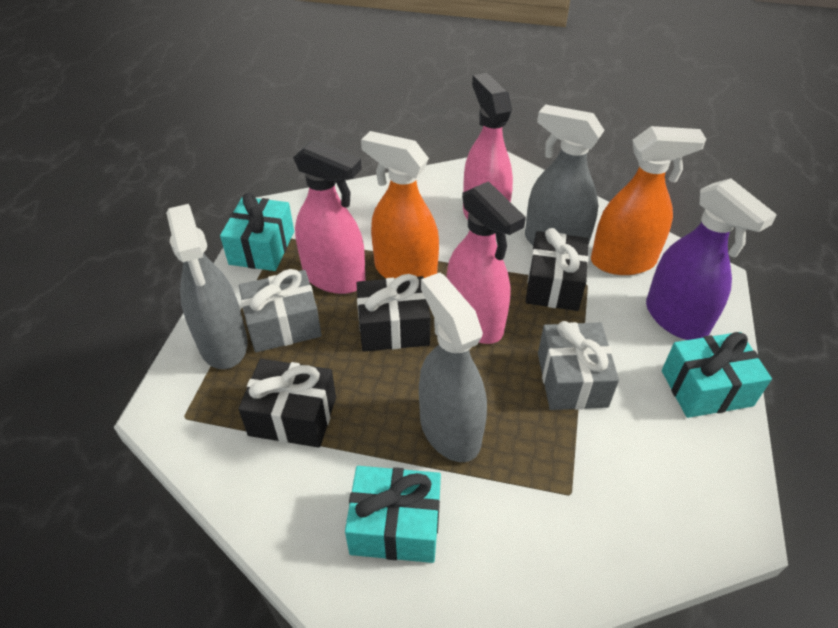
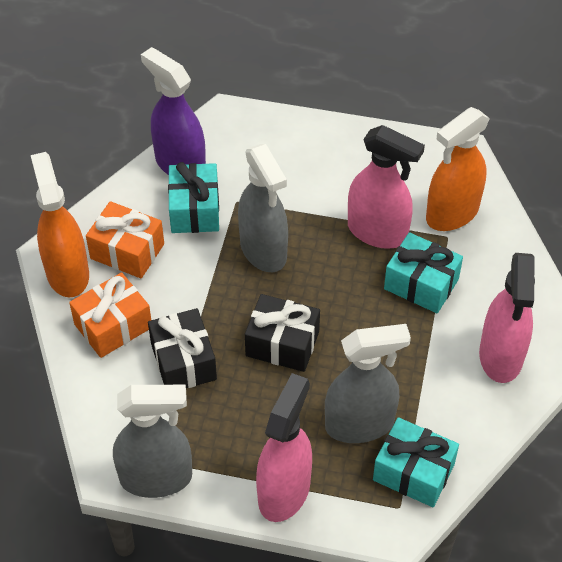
black gift: 3 -> 2
grey gift: 2 -> 0
orange gift: 0 -> 2

